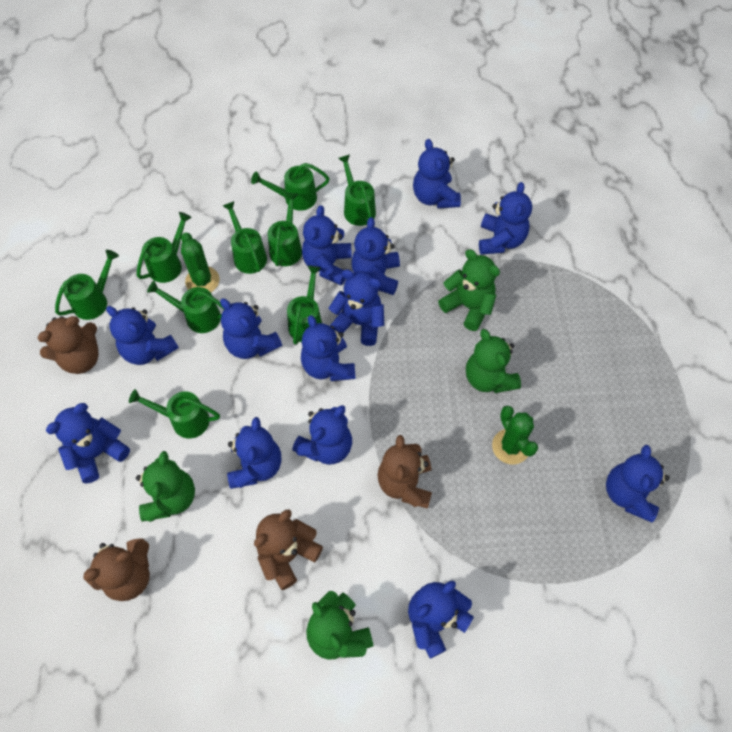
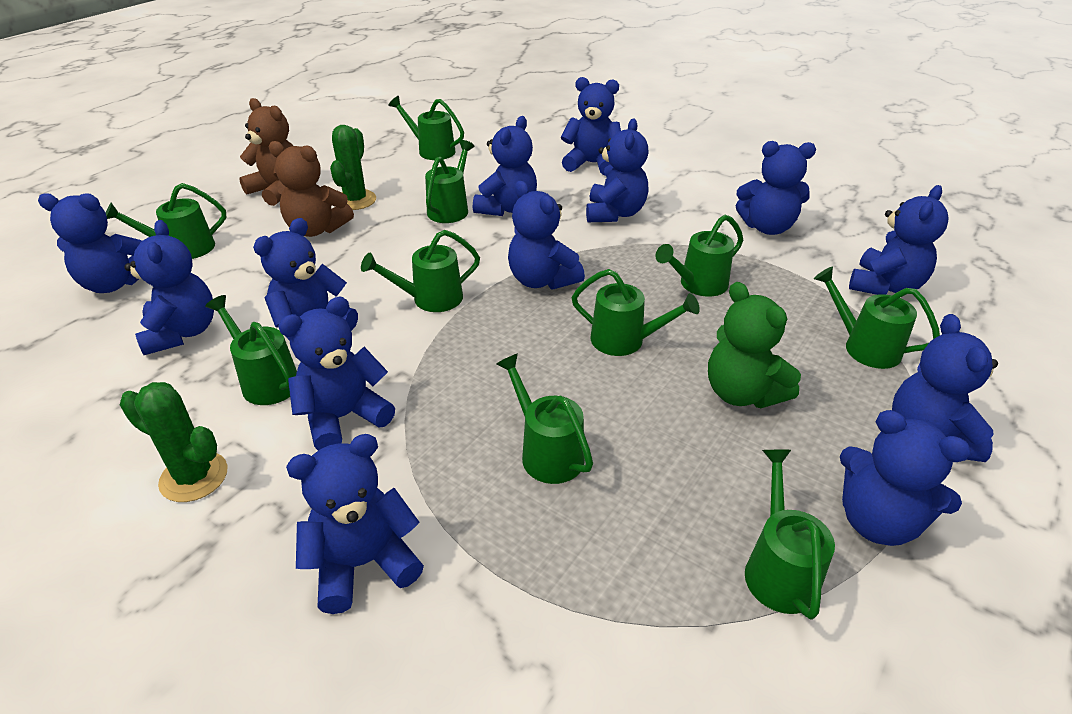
brown teddy bear: 4 -> 2
green teddy bear: 4 -> 1
green watering can: 9 -> 10

